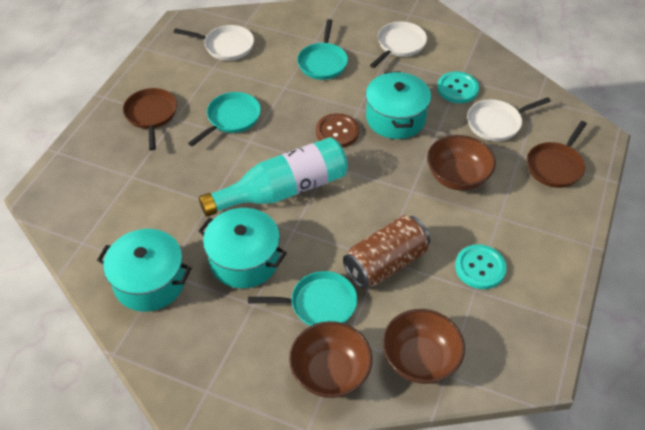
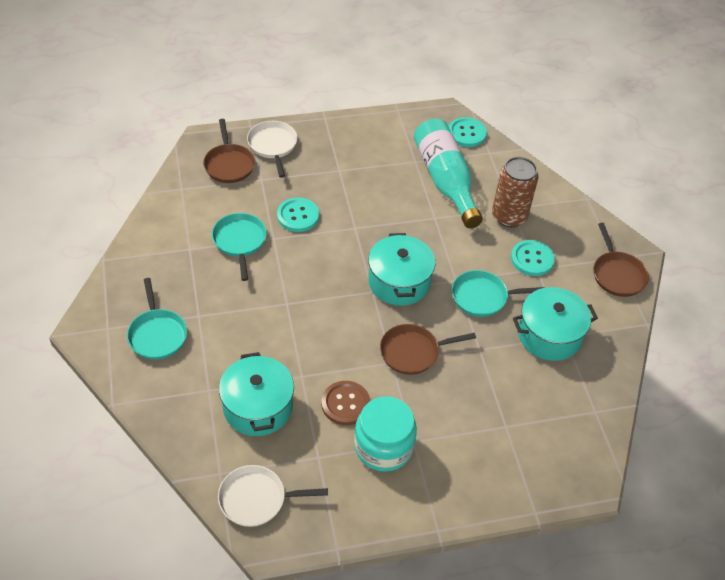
brown bowl: 3 -> 0
brown pan: 2 -> 3
turquoise button: 2 -> 3
turquoise jar: 0 -> 1
white pan: 3 -> 2

